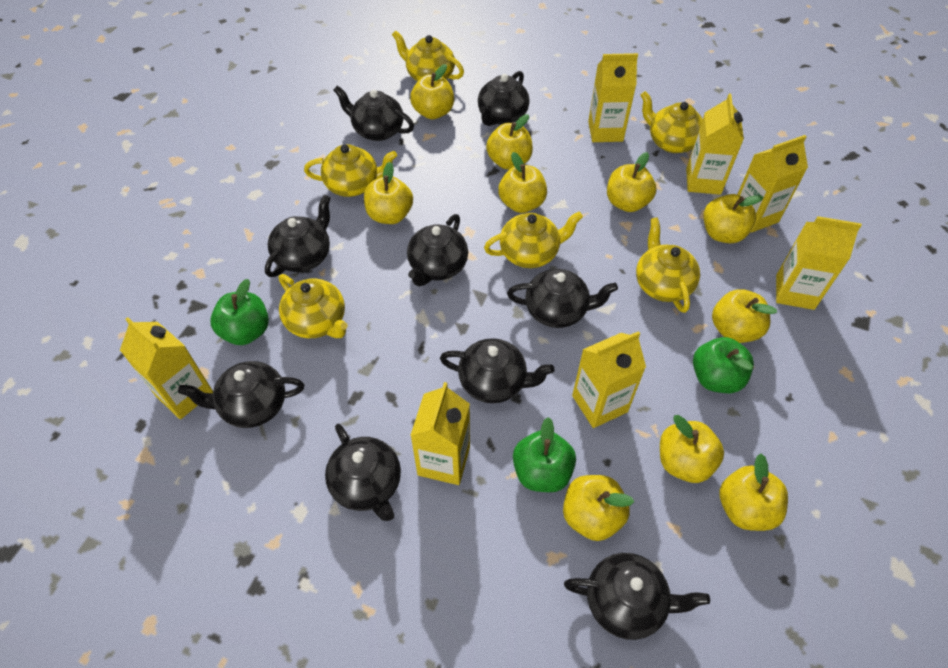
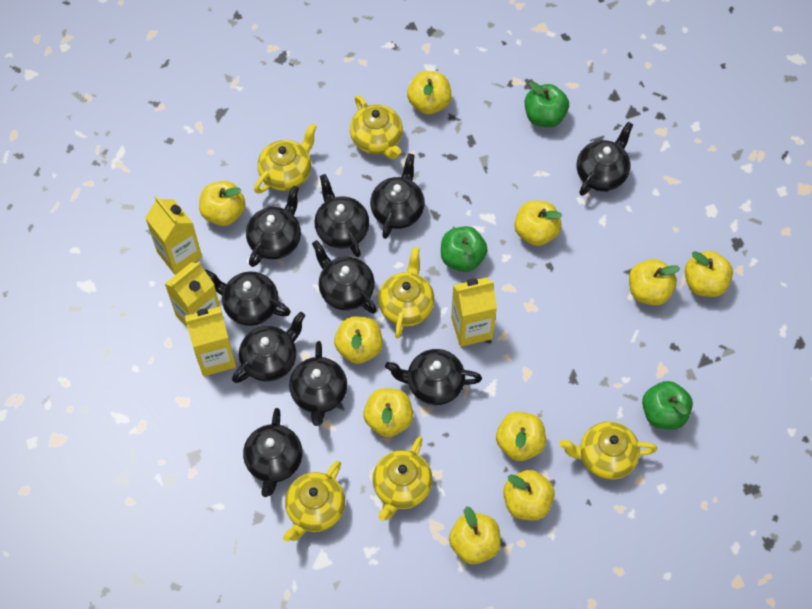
black teapot: 9 -> 10
yellow carton: 7 -> 4

